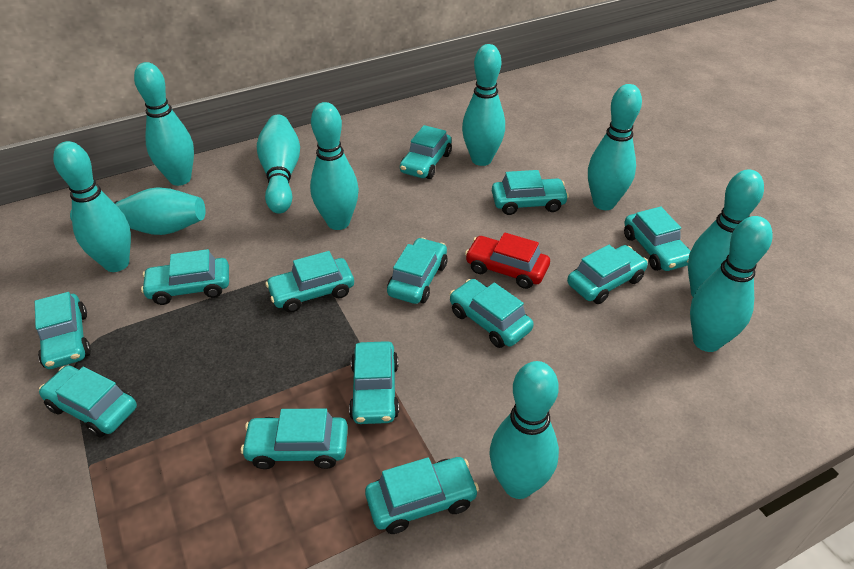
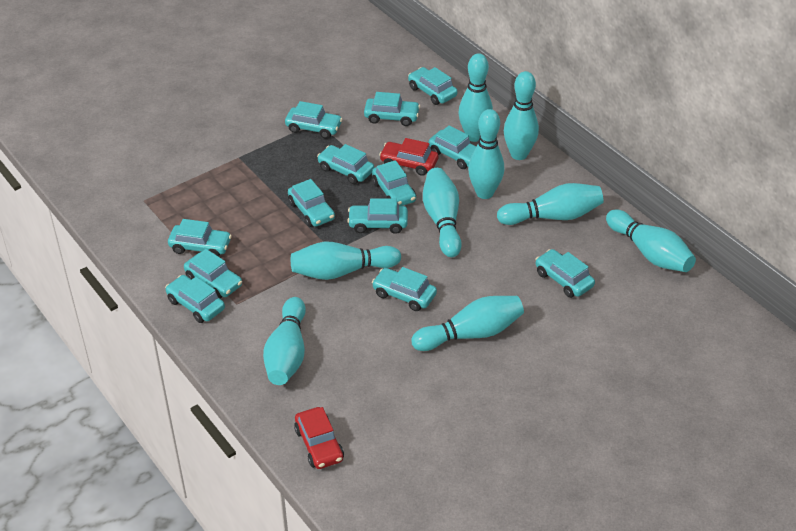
red car: 1 -> 2
turquoise bowling pin: 10 -> 9

